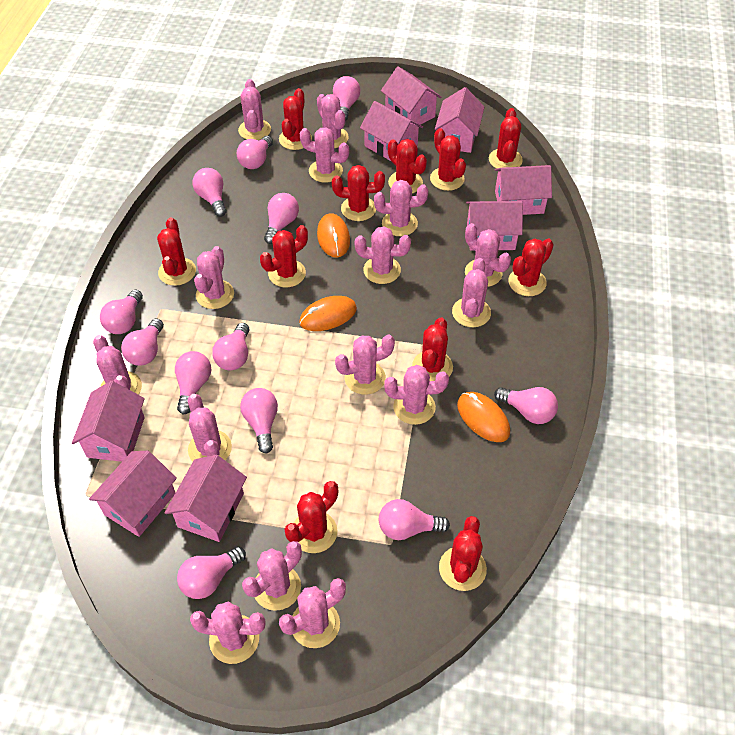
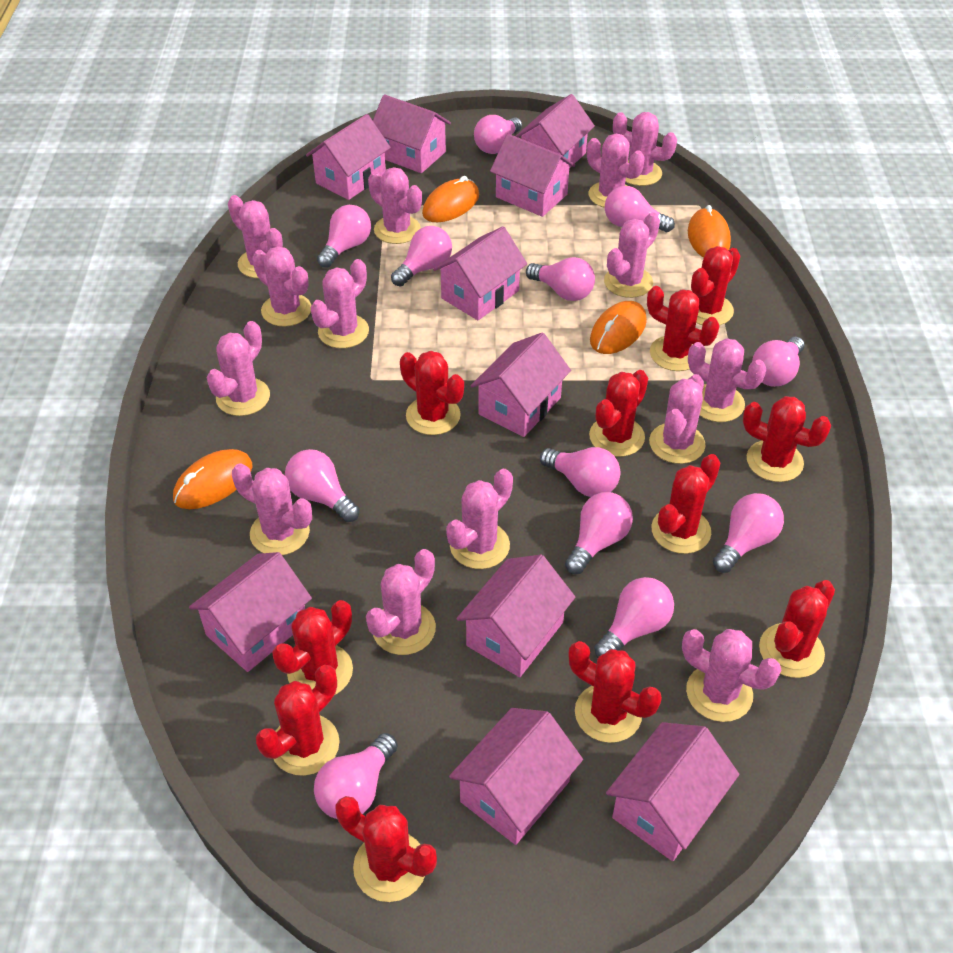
orange mouse: 3 -> 4
pink cactus: 15 -> 14
pink house: 8 -> 10

